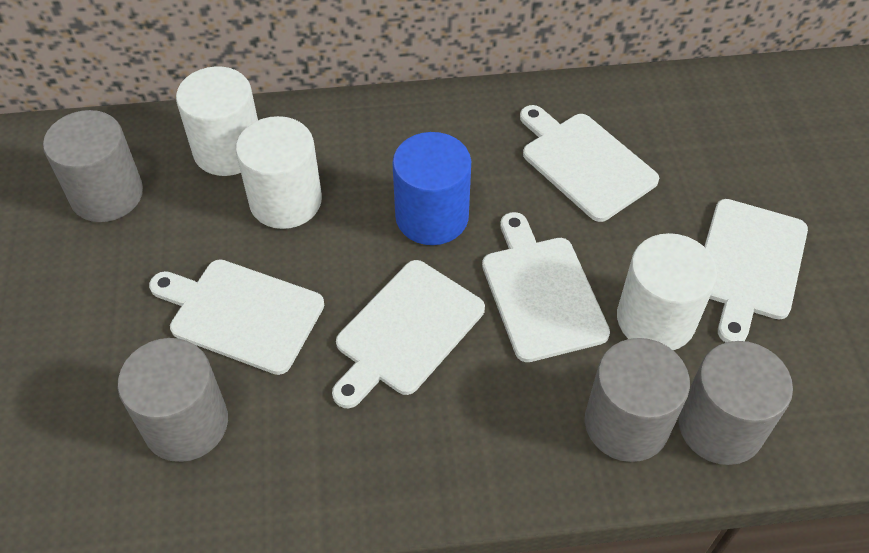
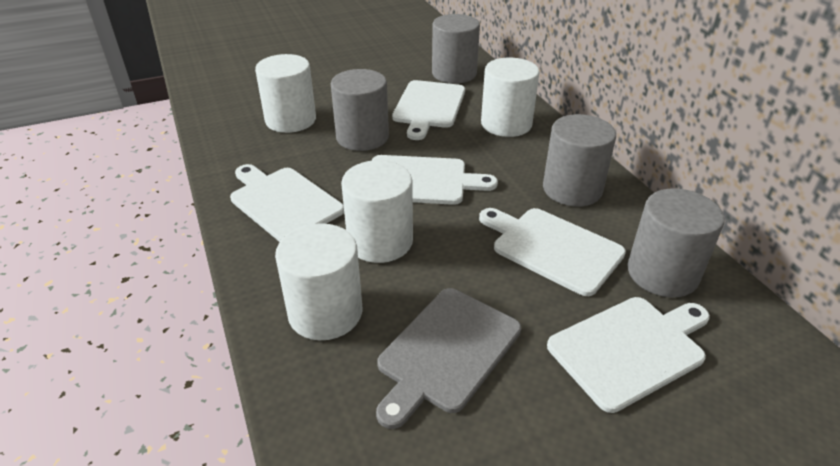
blue cylinder: 1 -> 0
grey cutting board: 0 -> 1
white cylinder: 3 -> 4

